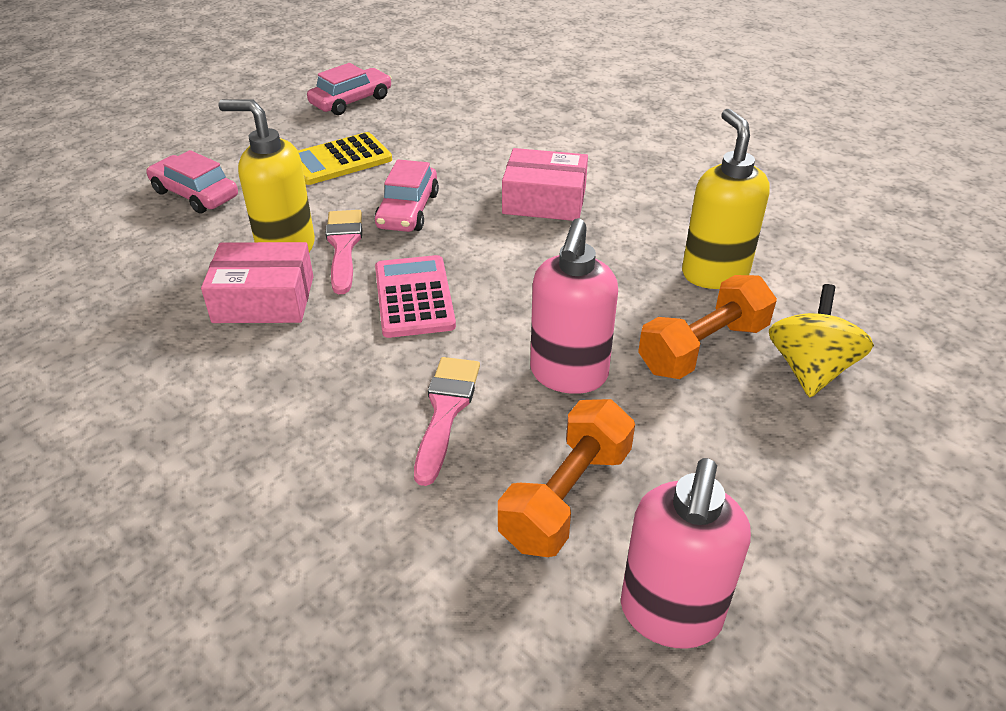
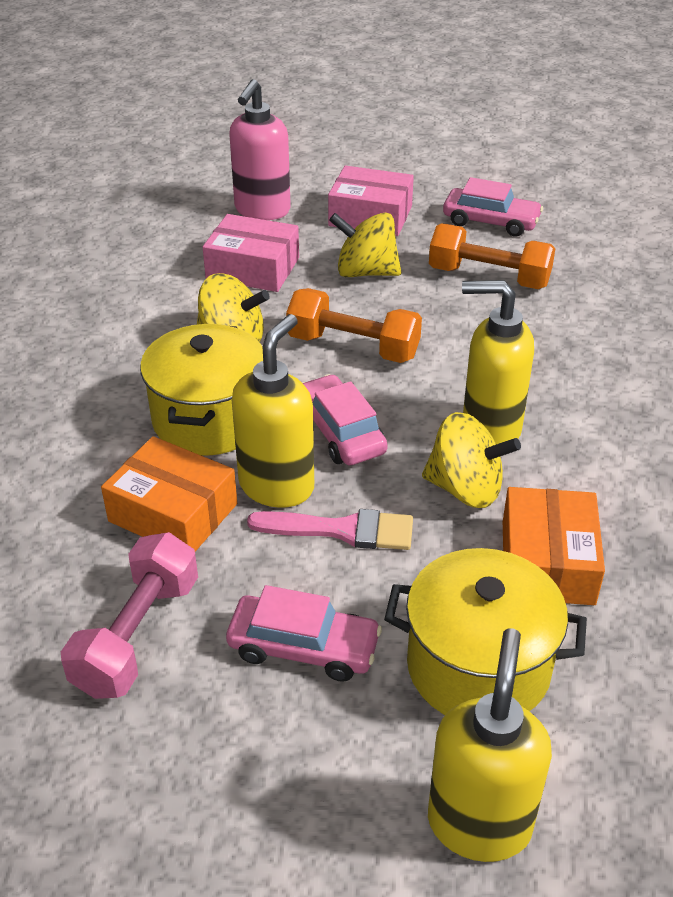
orange box: 0 -> 2
pink brush: 2 -> 1
pink calculator: 1 -> 0
pink dumbbell: 0 -> 1
pink soap dispenser: 2 -> 1
yellow calculator: 1 -> 0
yellow pot: 0 -> 2
yellow soap dispenser: 2 -> 3
yellow spinning top: 1 -> 3

